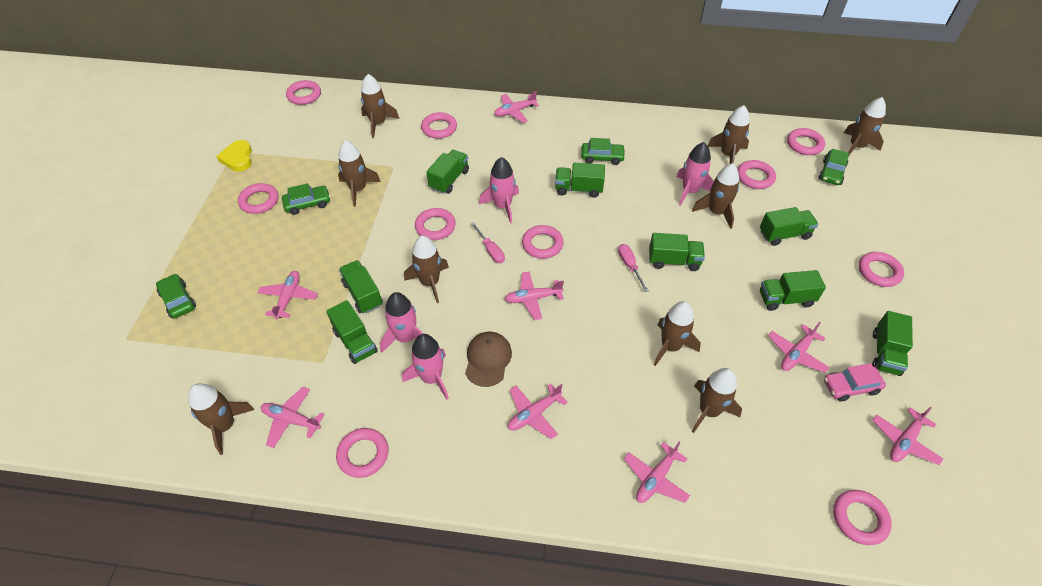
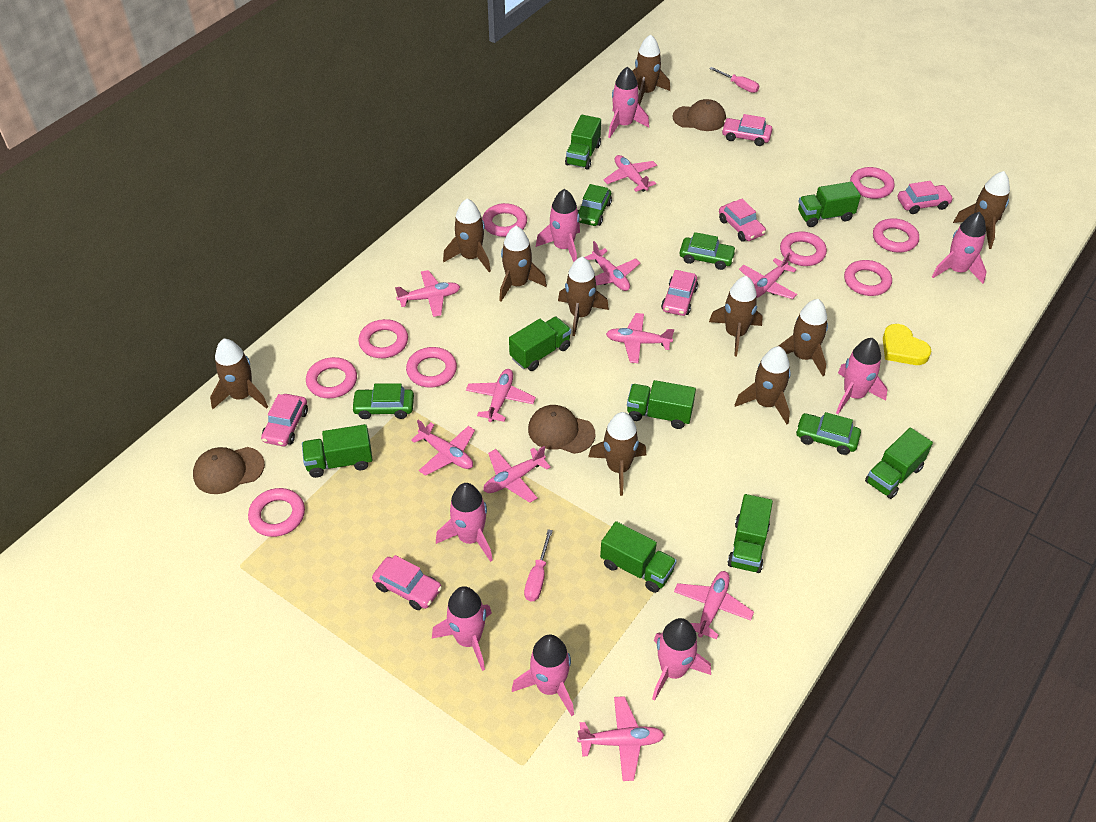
brown cap: 1 -> 3
brown rocket: 9 -> 10
pink car: 1 -> 6
pink plane: 8 -> 10
pink ring: 10 -> 9
pink rocket: 4 -> 8

